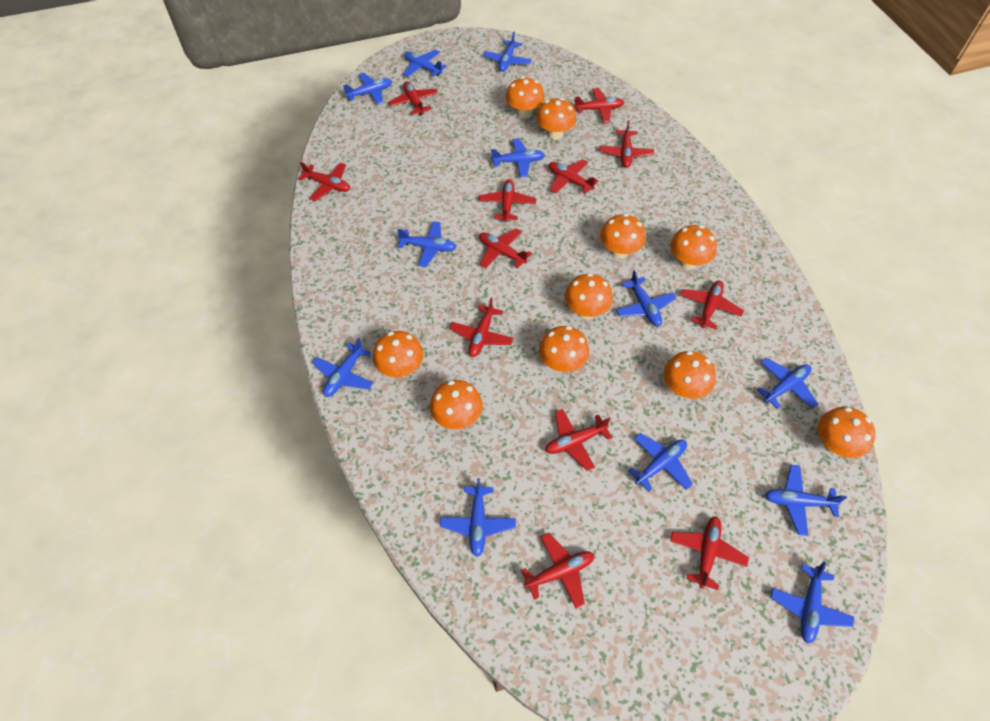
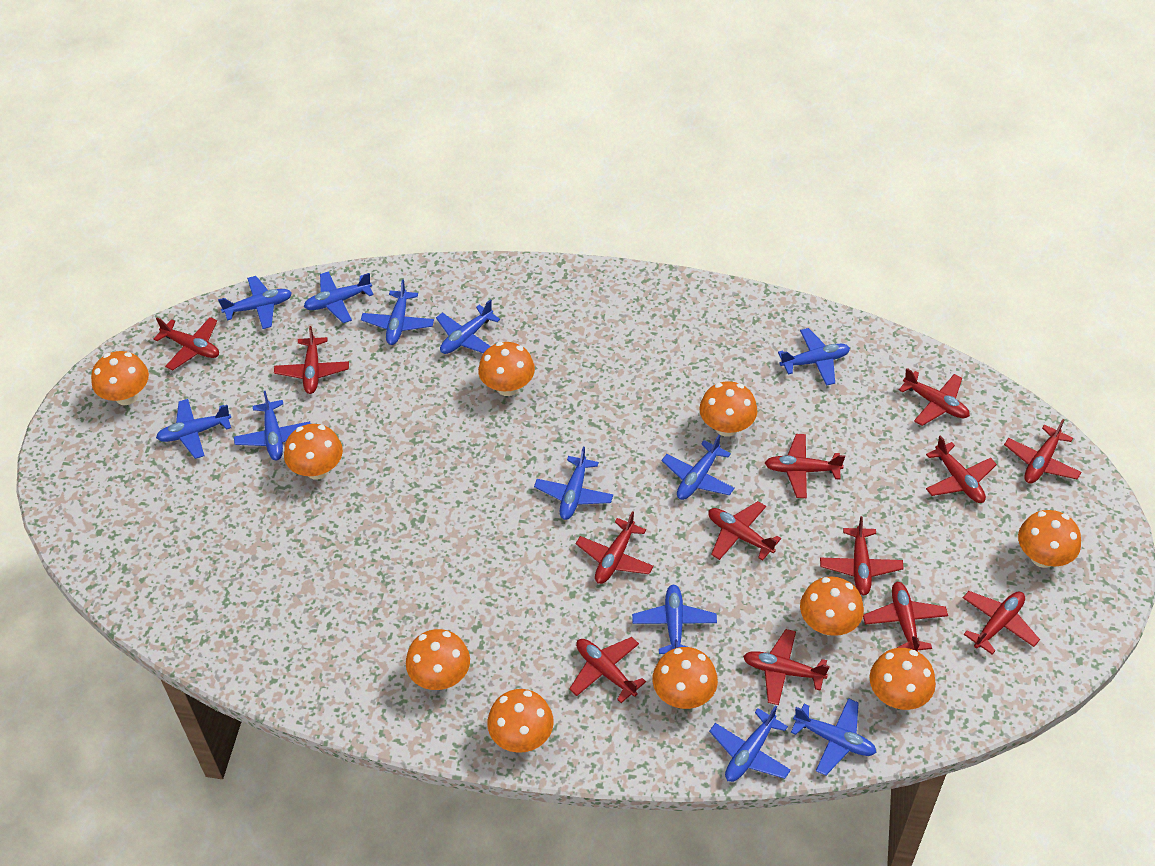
red plane: 12 -> 13

